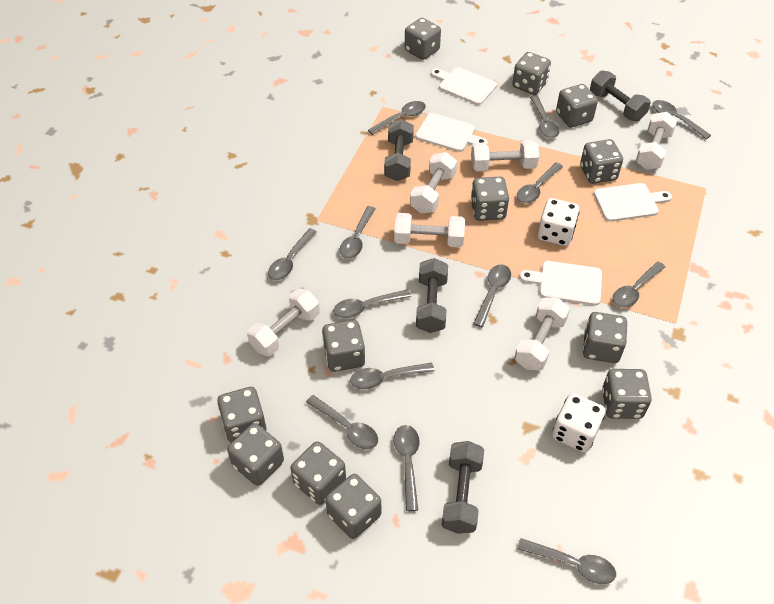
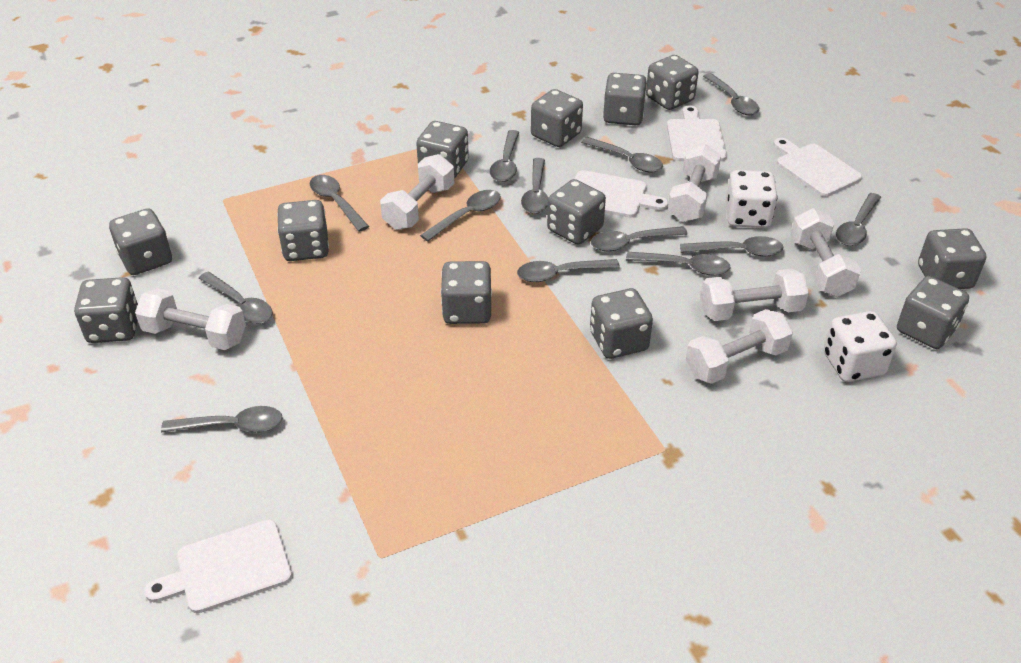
grey dumbbell: 4 -> 0

